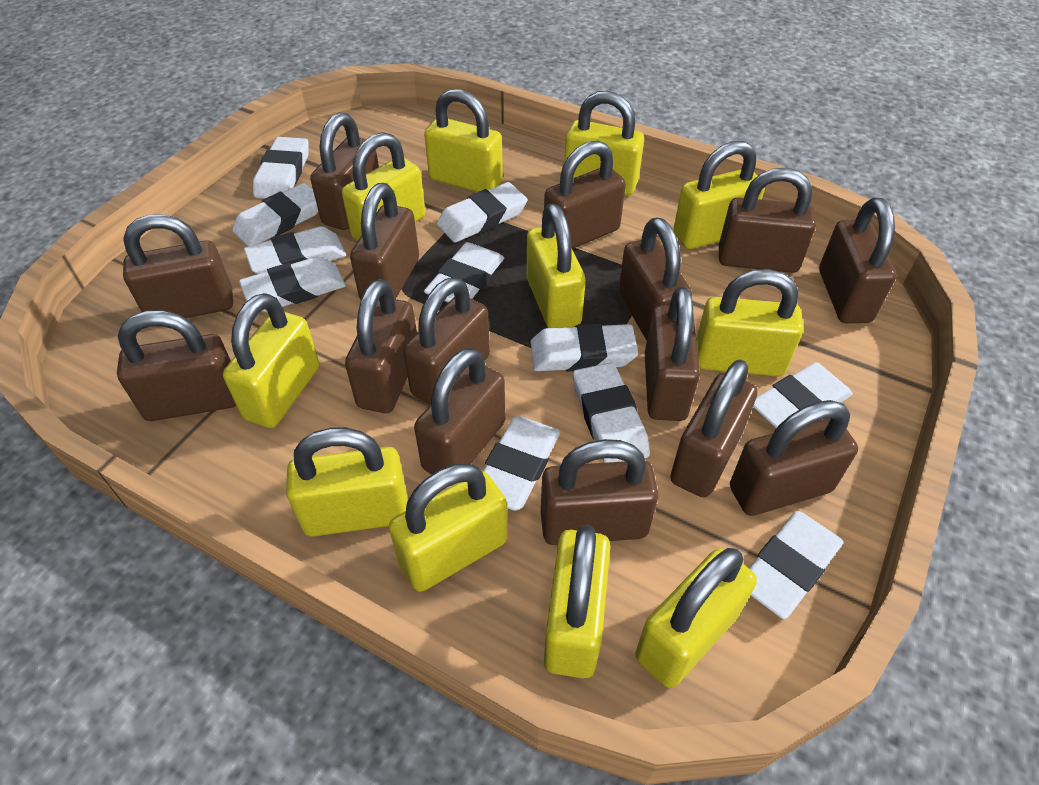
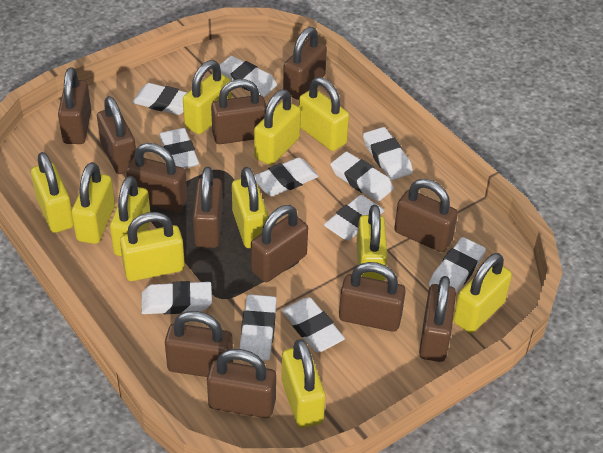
brown padlock: 15 -> 12

